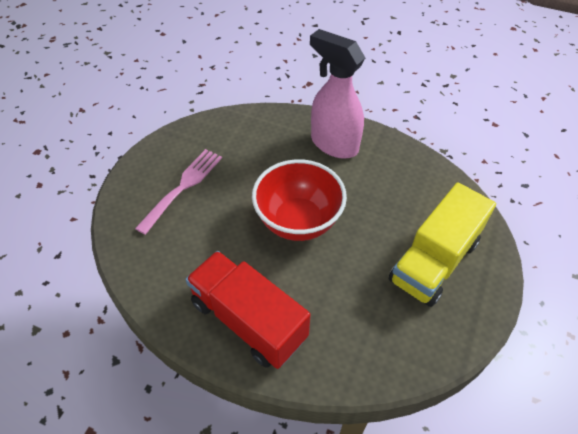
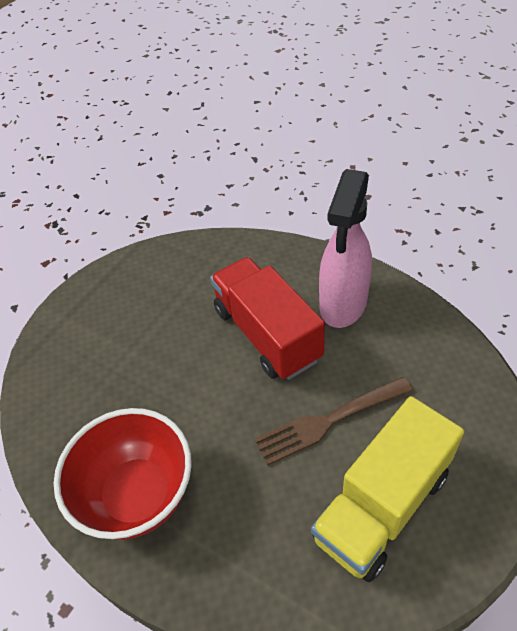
brown fork: 0 -> 1
pink fork: 1 -> 0

